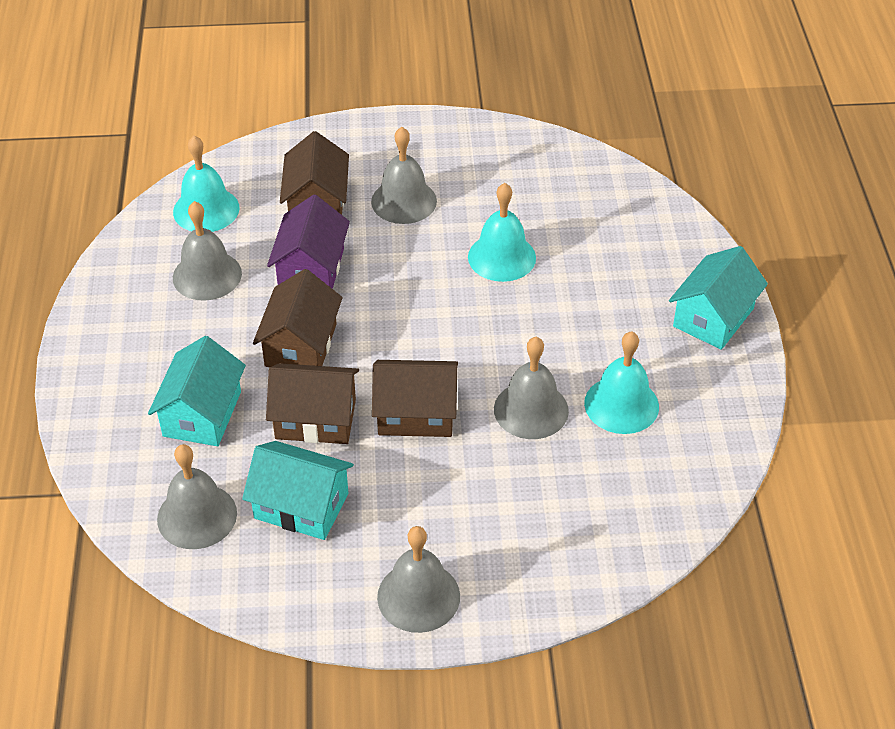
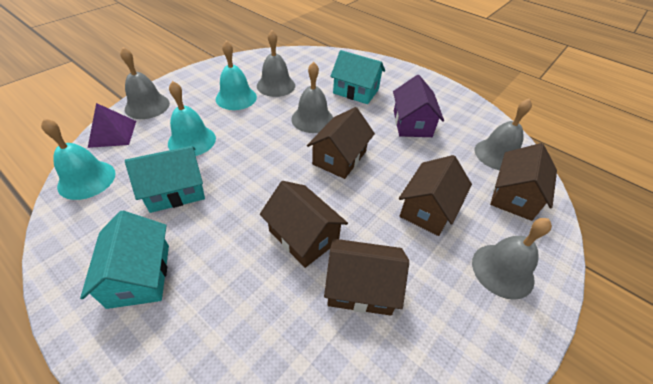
brown house: 4 -> 5
purple pyramid: 0 -> 1

